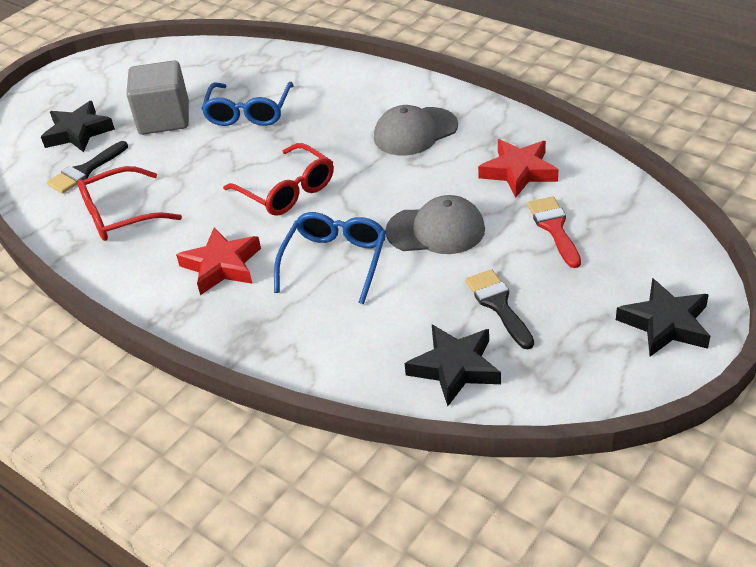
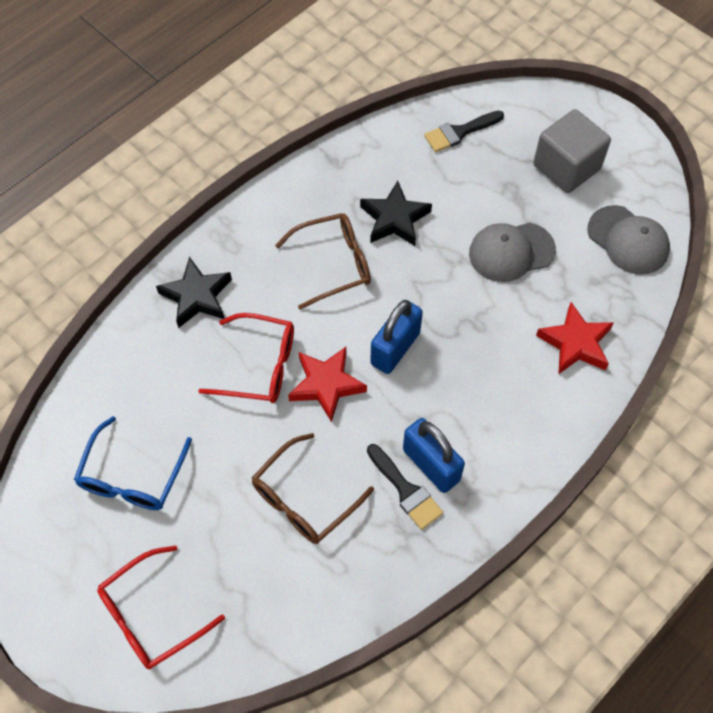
black star: 3 -> 2
blue glasses: 2 -> 1
blue padlock: 0 -> 2
brown glasses: 0 -> 2
red brush: 1 -> 0

